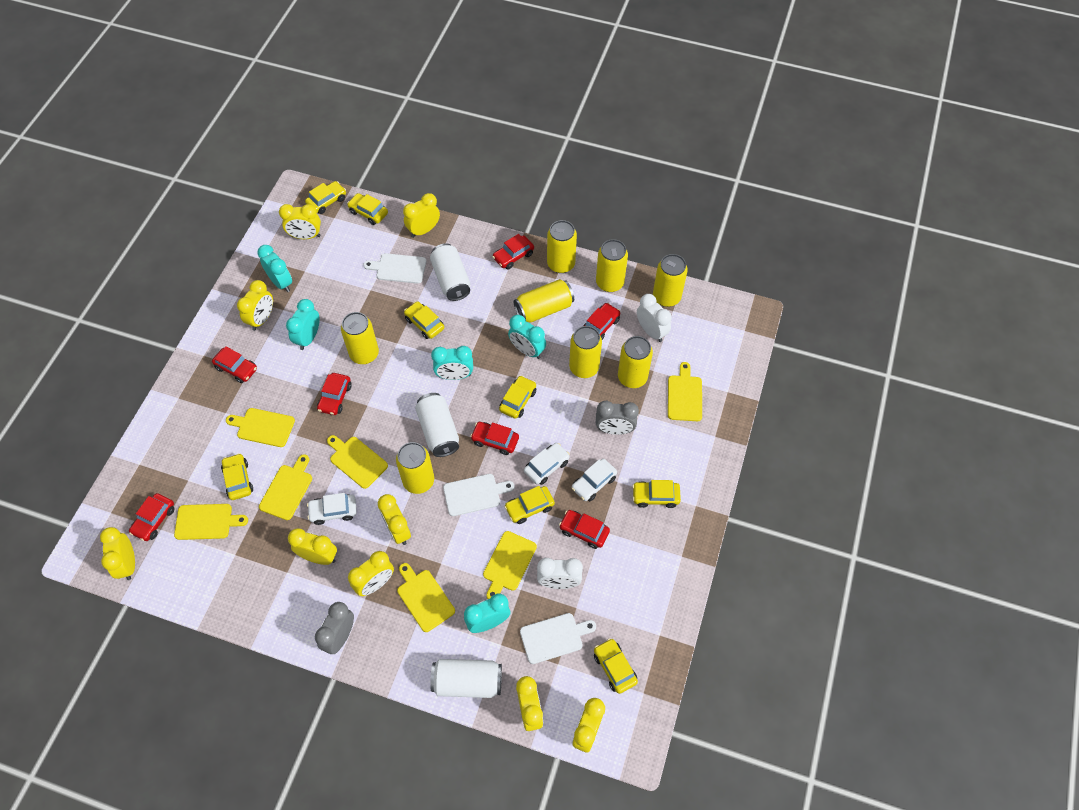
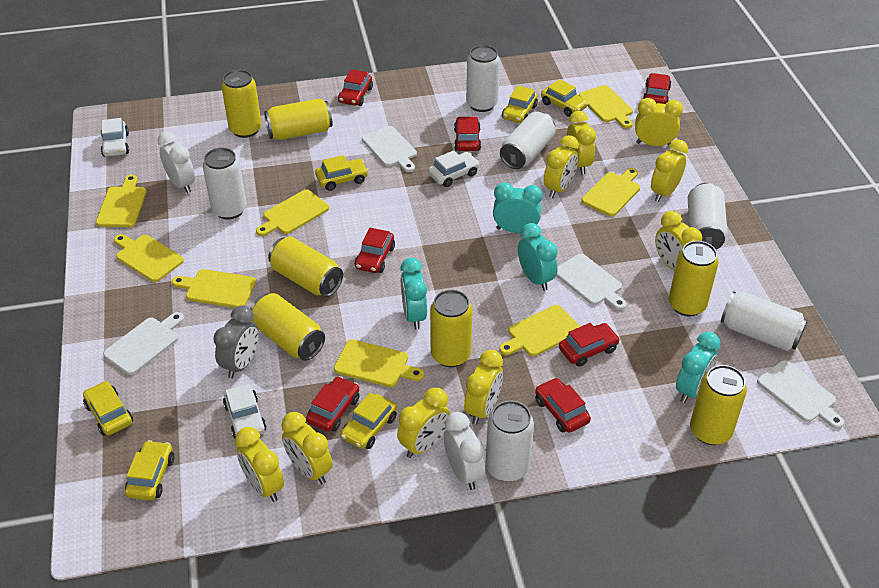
grey clock: 2 -> 1
turquoise clock: 5 -> 4
white can: 3 -> 6
white cutting board: 3 -> 4
yellow can: 8 -> 7
yellow car: 8 -> 6
yellow cutting board: 7 -> 8

